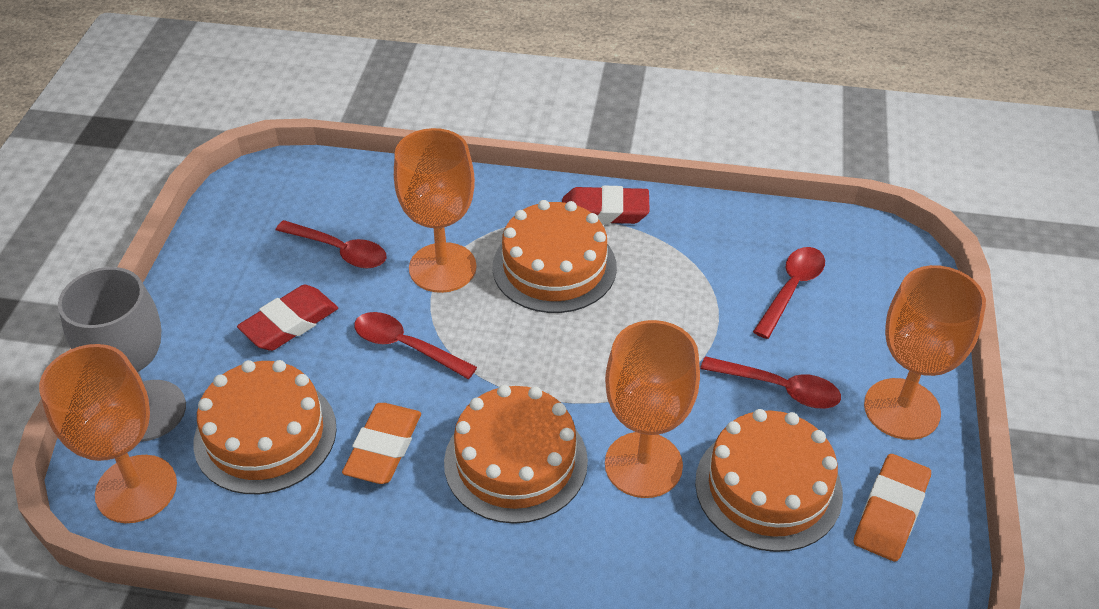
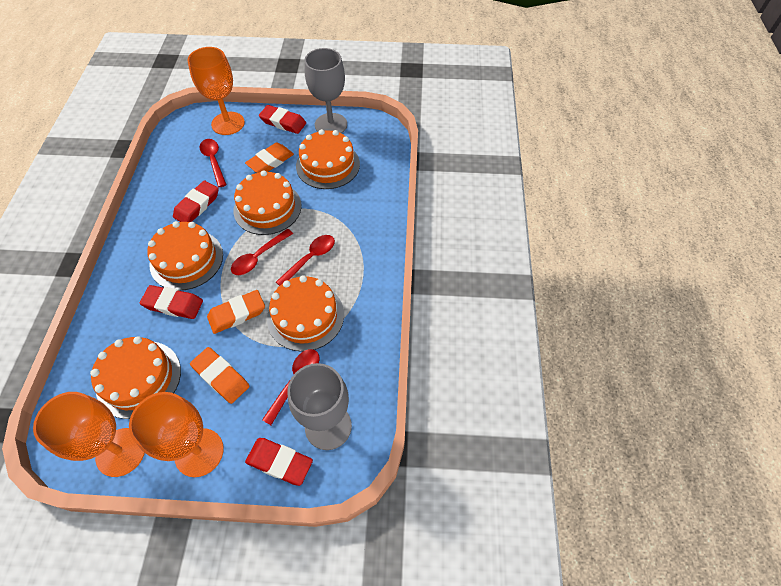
grey goblet: 1 -> 2
orange cake: 4 -> 5
orange eraser: 2 -> 3
orange goblet: 4 -> 3
red eraser: 2 -> 4

